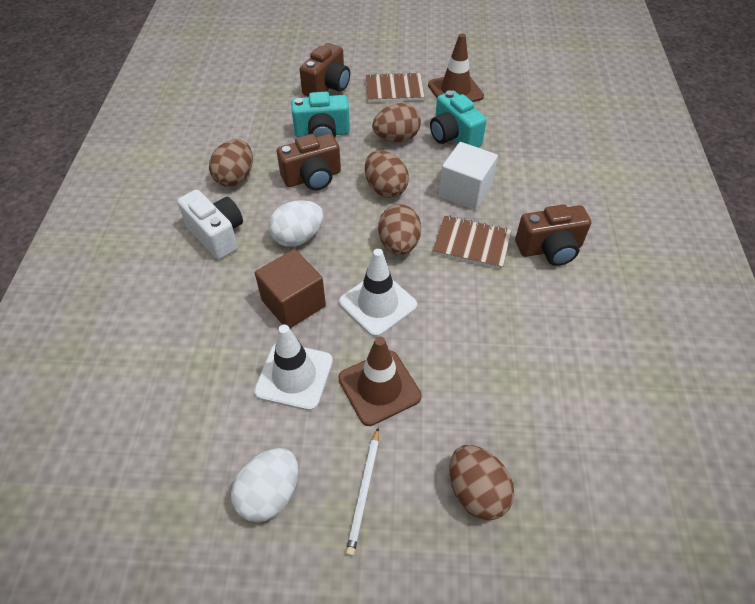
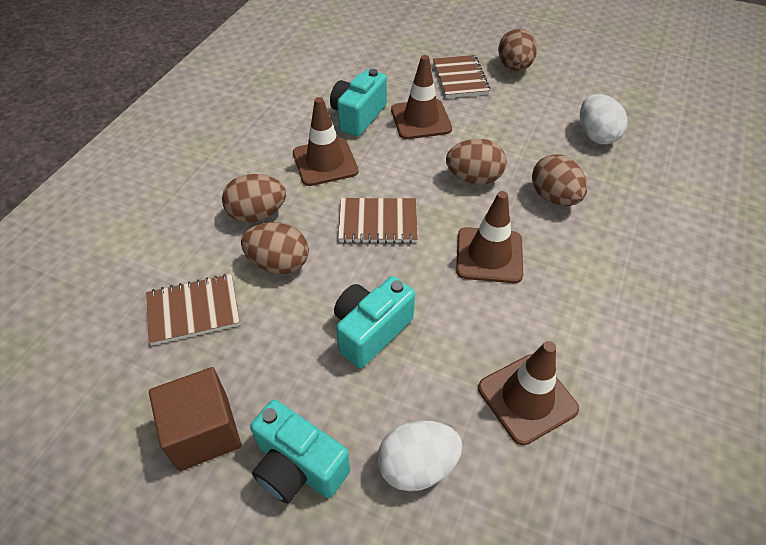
brown camera: 3 -> 0
brown notebook: 2 -> 3
brown traffic cone: 2 -> 4
turquoise camera: 2 -> 3
white camera: 1 -> 0
white cube: 1 -> 0
white pencil: 1 -> 0
white traffic cone: 2 -> 0

